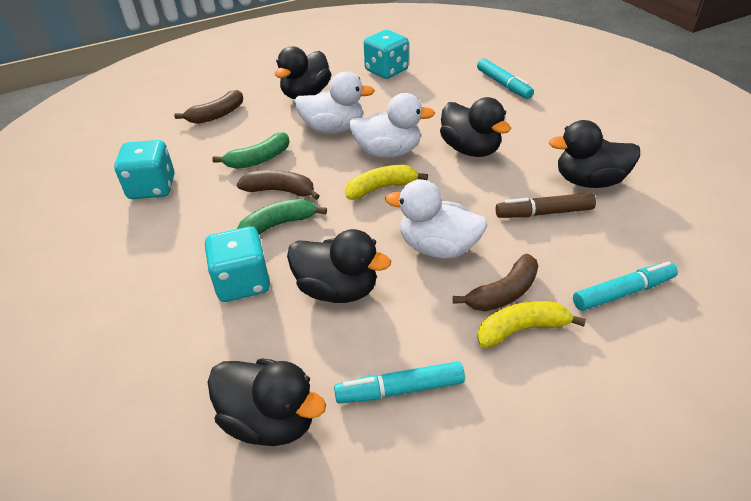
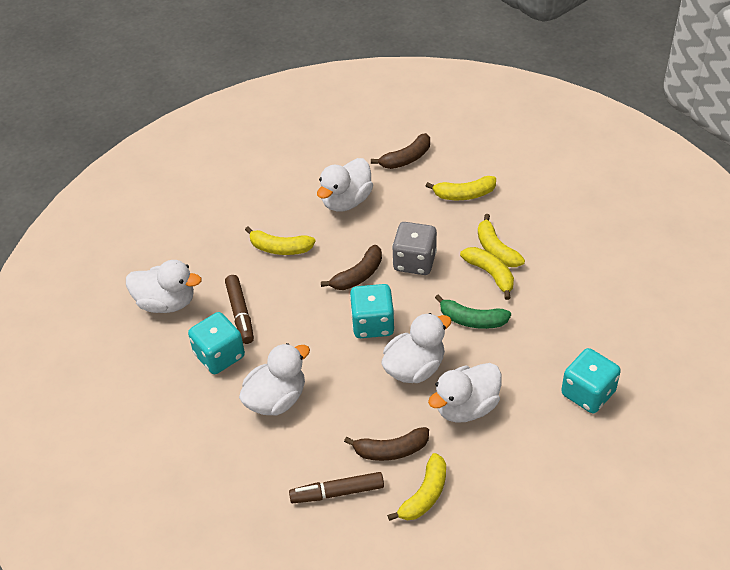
black duck: 5 -> 0
brown marker: 1 -> 2
green banana: 2 -> 1
grey dice: 0 -> 1
turquoise marker: 3 -> 0
white duck: 3 -> 5
yellow banana: 2 -> 5

